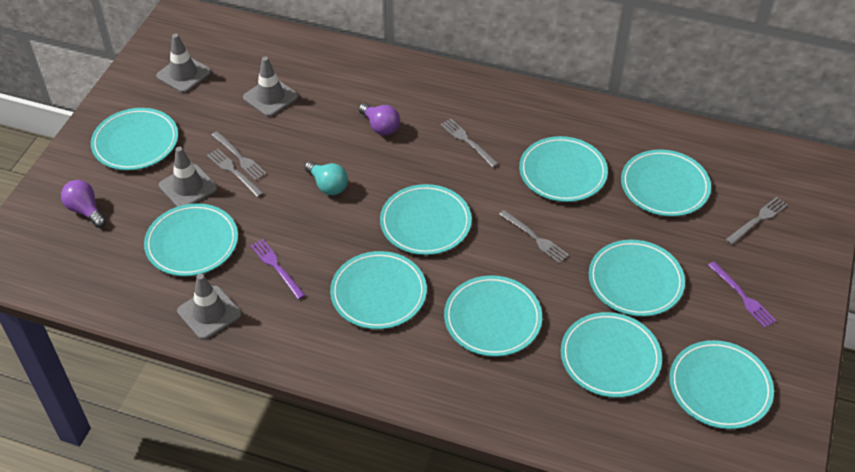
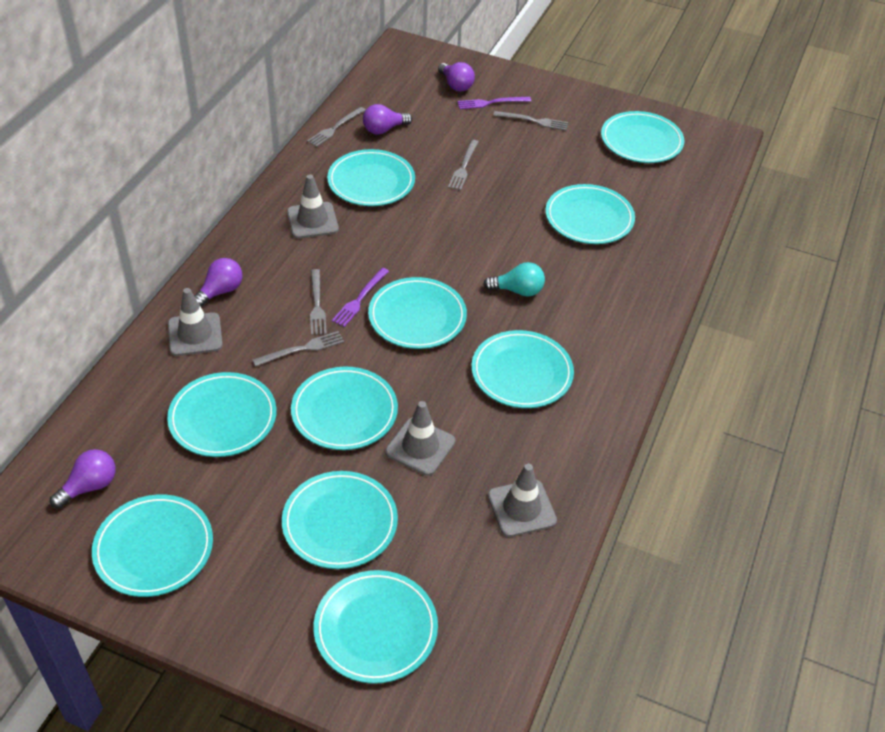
purple light bulb: 2 -> 4

